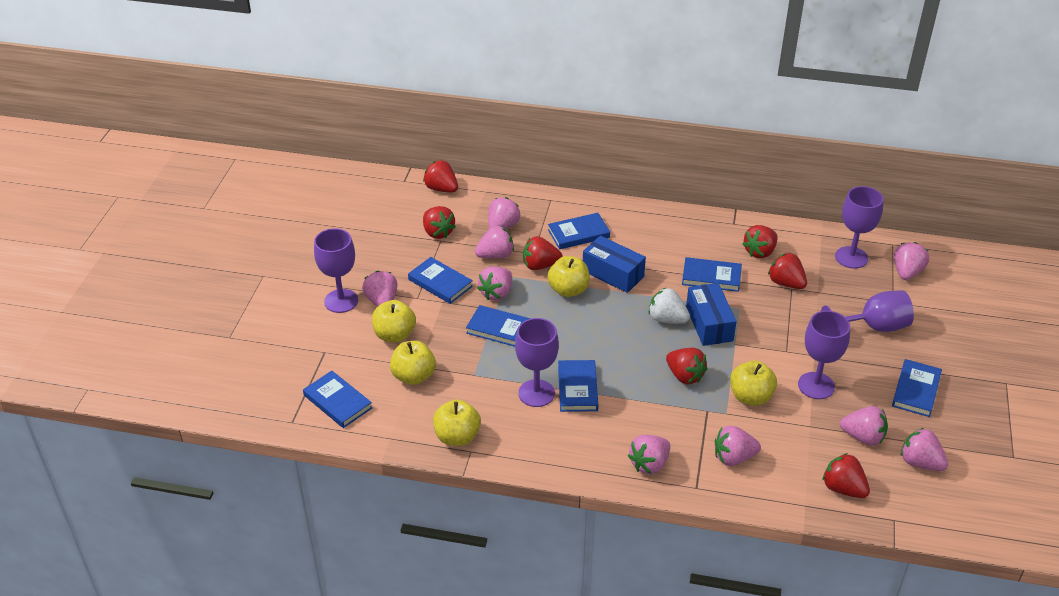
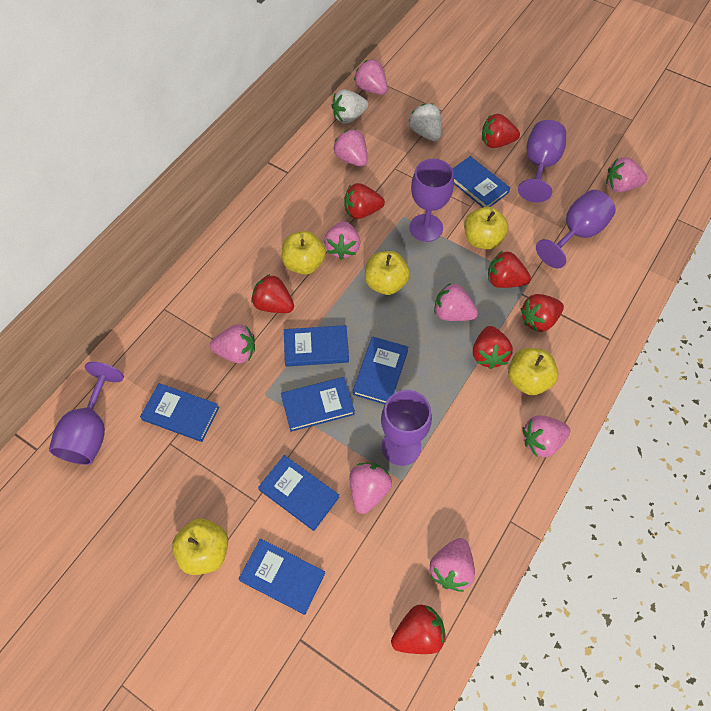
blue box: 2 -> 0
white strawberry: 1 -> 2

